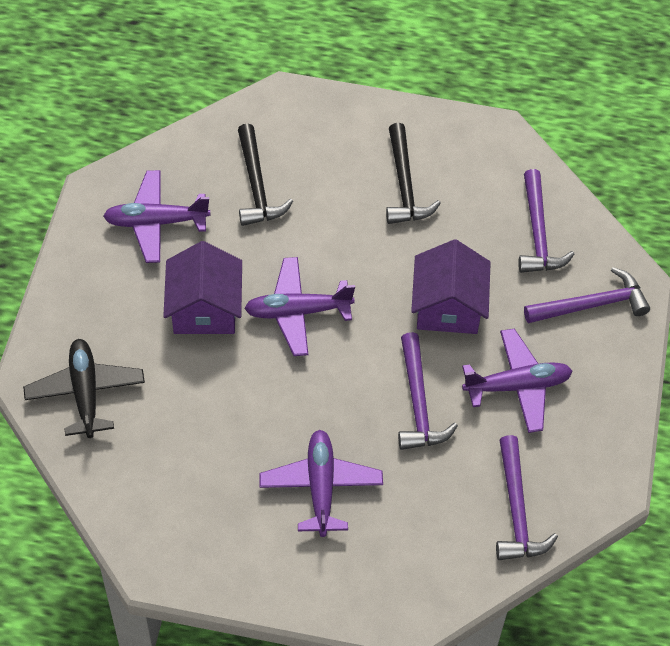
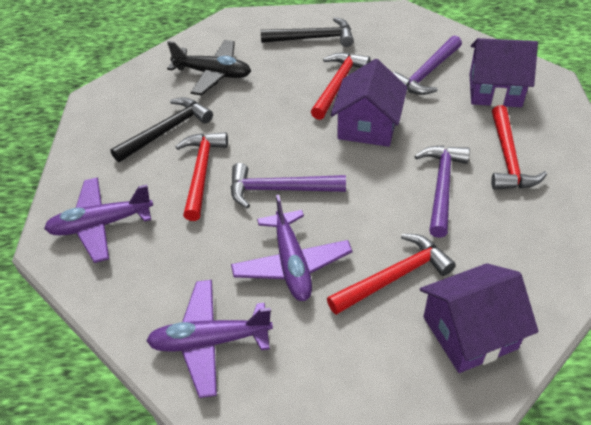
purple hammer: 4 -> 3
purple house: 2 -> 3
purple plane: 4 -> 3
red hammer: 0 -> 4

